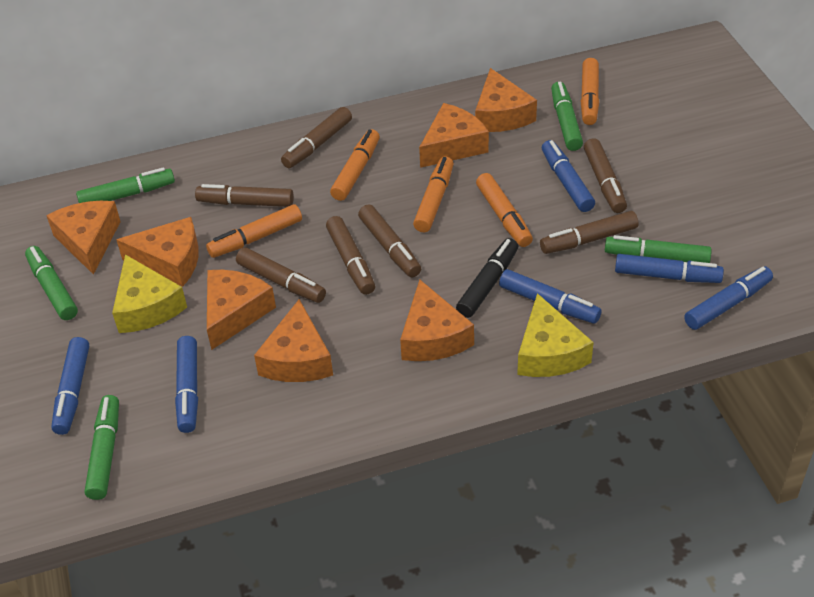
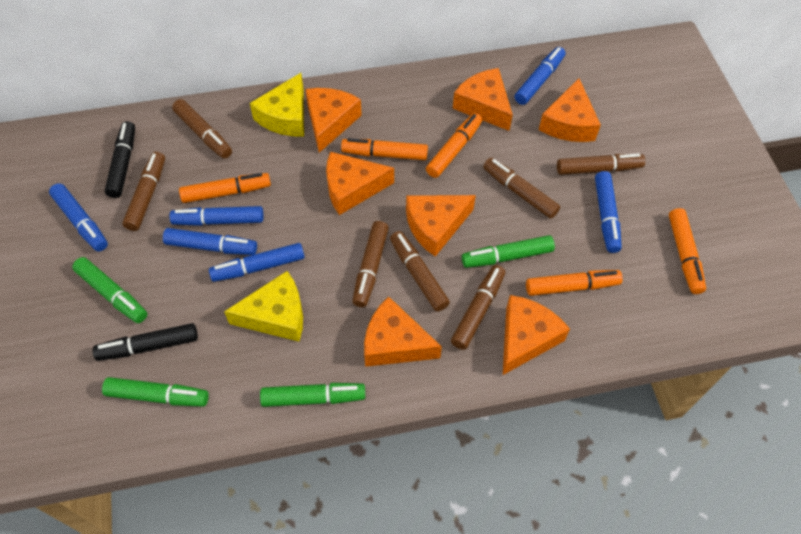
black marker: 1 -> 2
green marker: 5 -> 4

